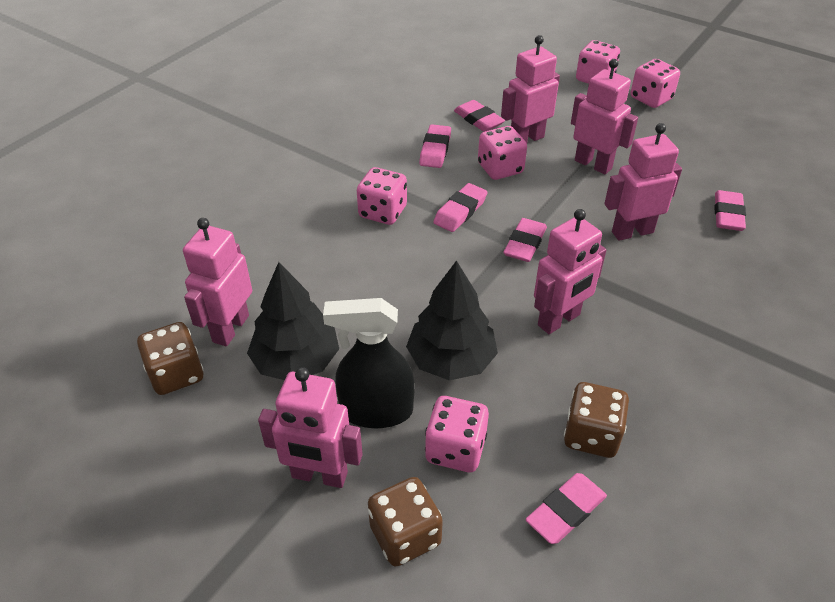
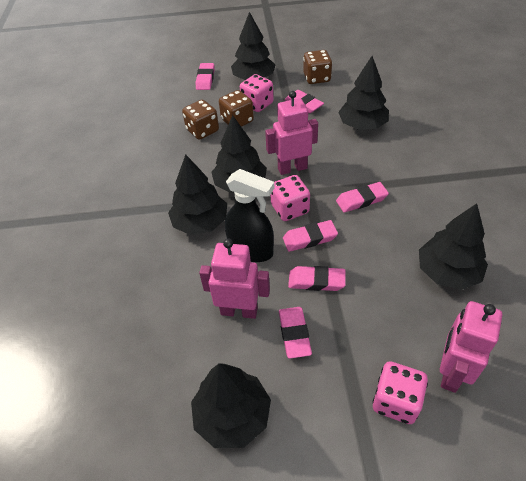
black tree: 2 -> 6
pink dice: 5 -> 3
pink robot: 6 -> 3

